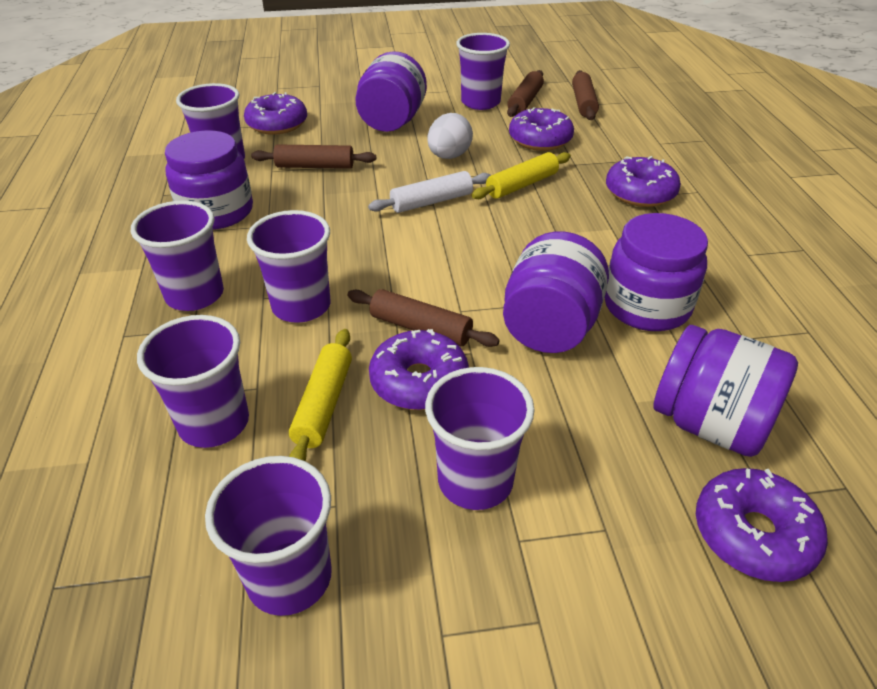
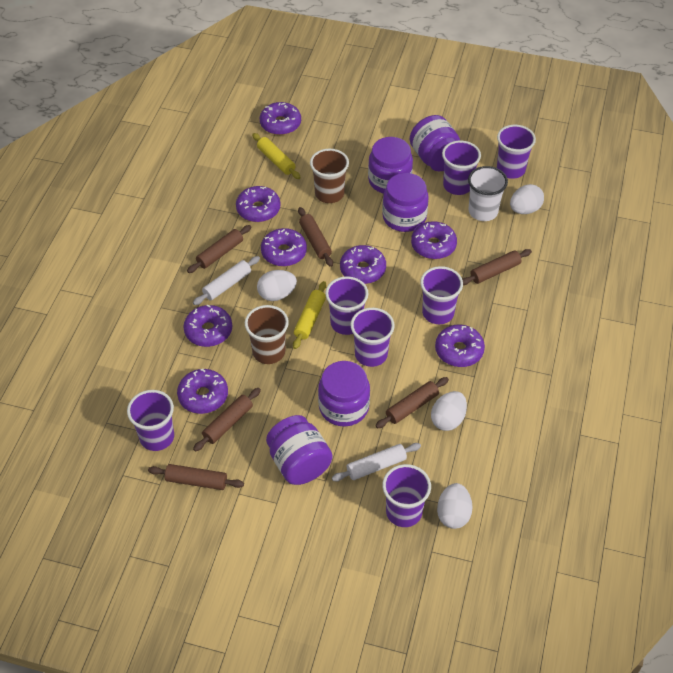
brown cup: 0 -> 2
brown rolling pin: 4 -> 6
purple donut: 5 -> 8
white cup: 0 -> 1
white egg: 1 -> 4
white rolling pin: 1 -> 2

